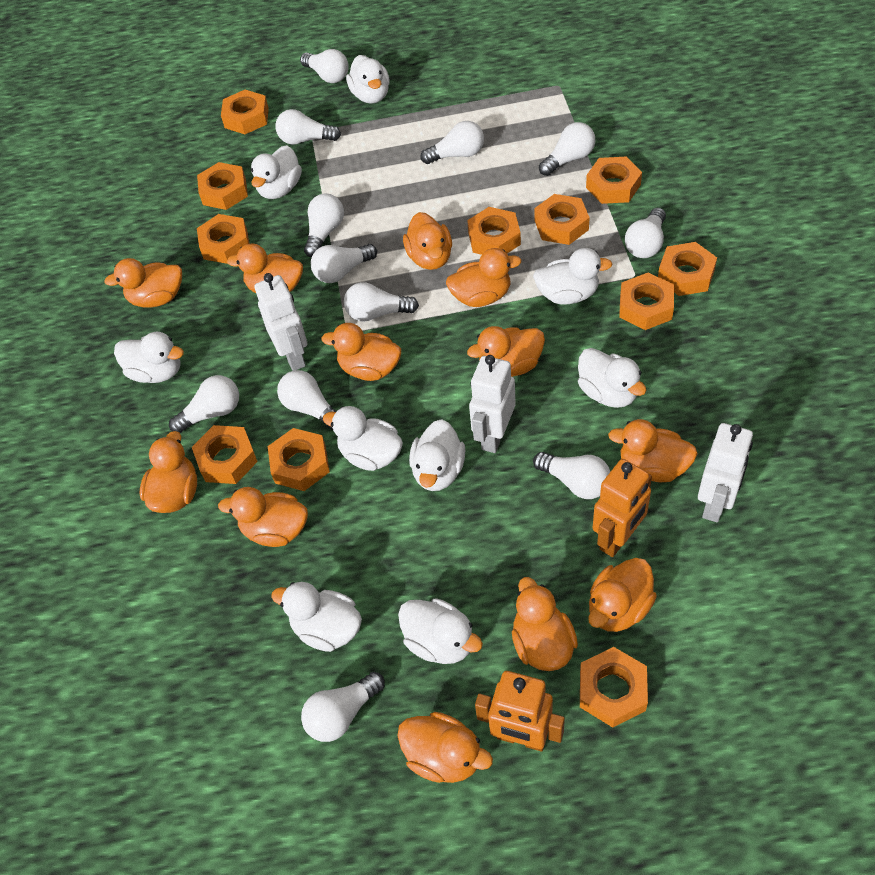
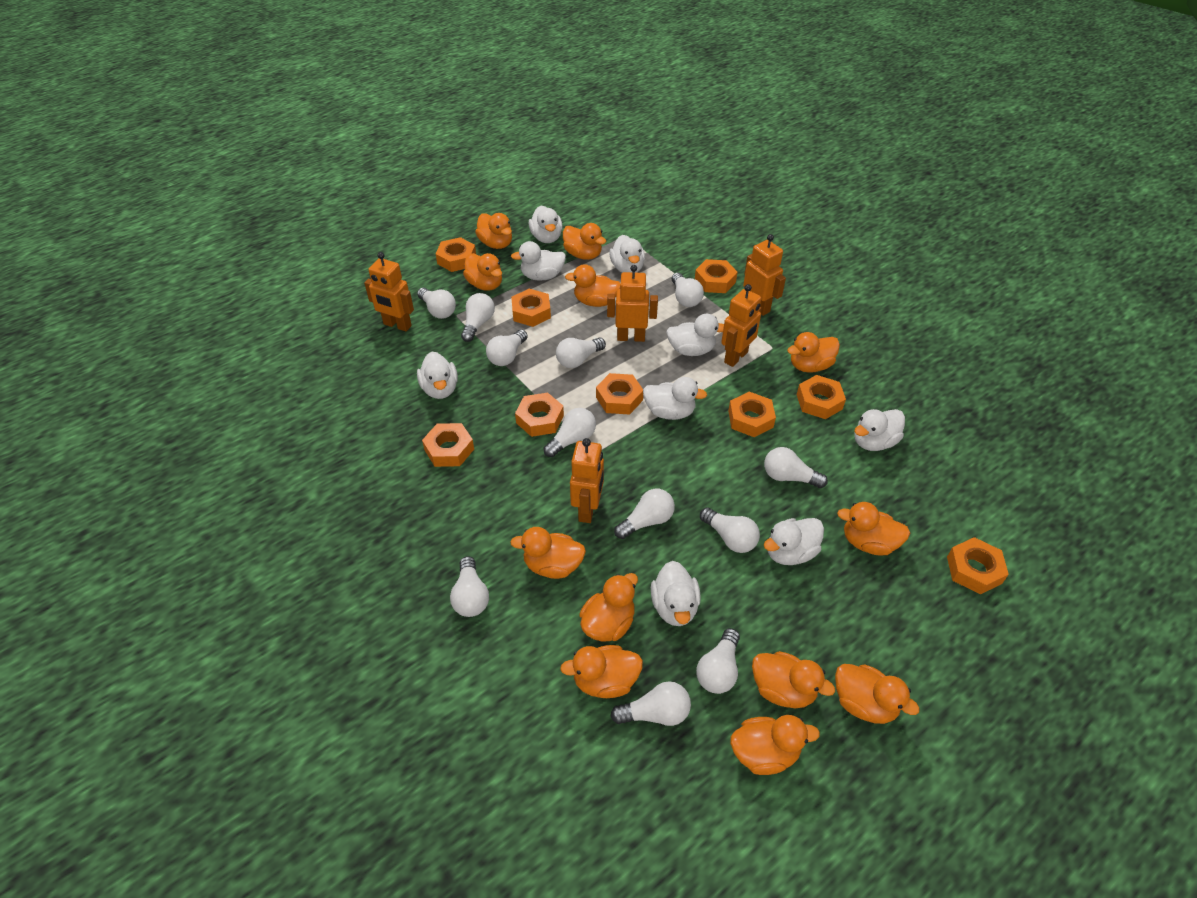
orange nut: 11 -> 9
orange robot: 2 -> 5
white robot: 3 -> 0

